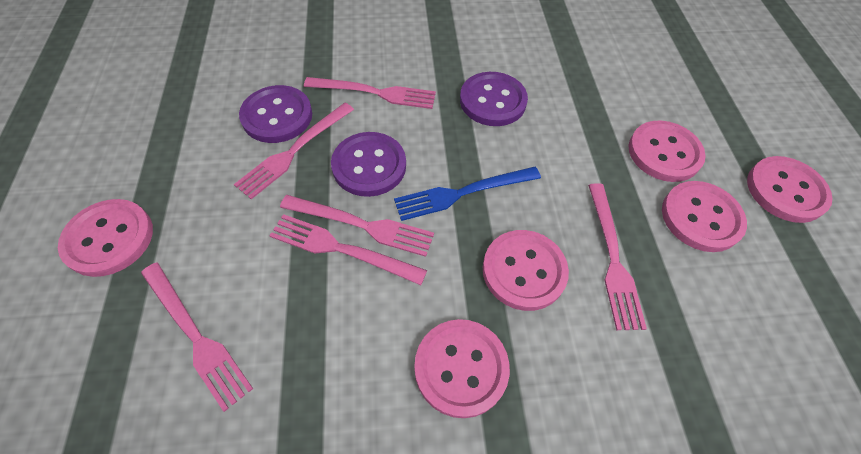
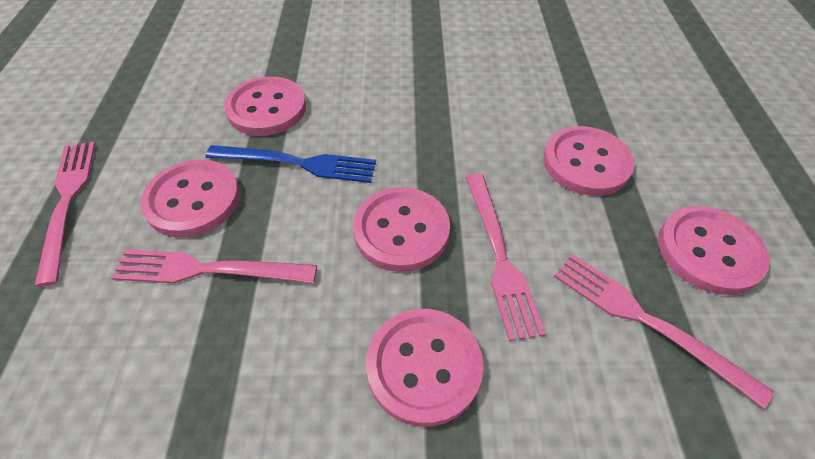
pink fork: 6 -> 4
purple button: 3 -> 0

